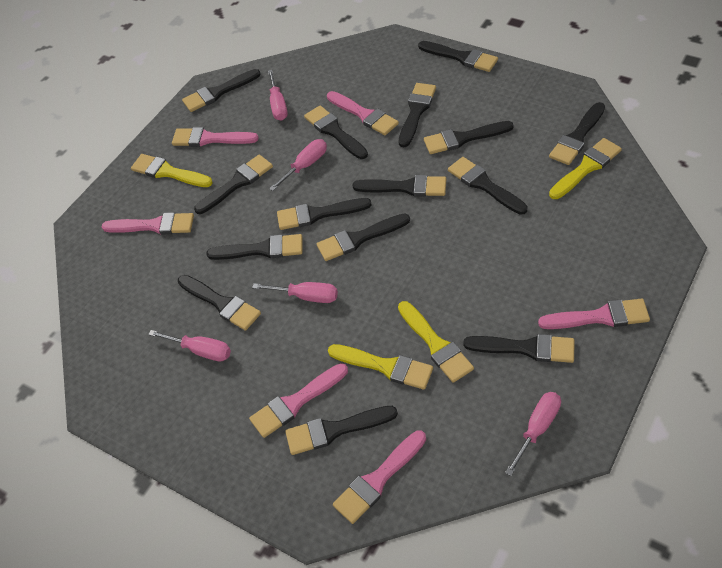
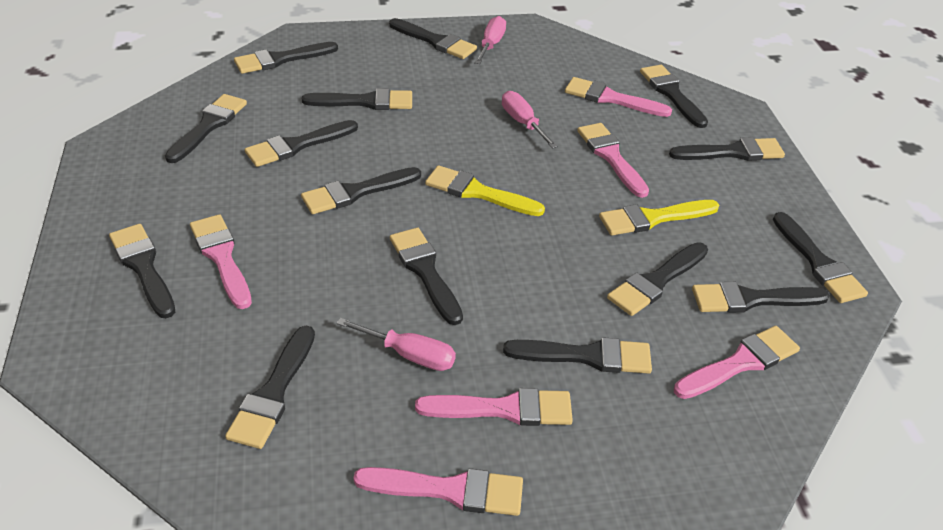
pink screwdriver: 5 -> 3
yellow brush: 4 -> 2

